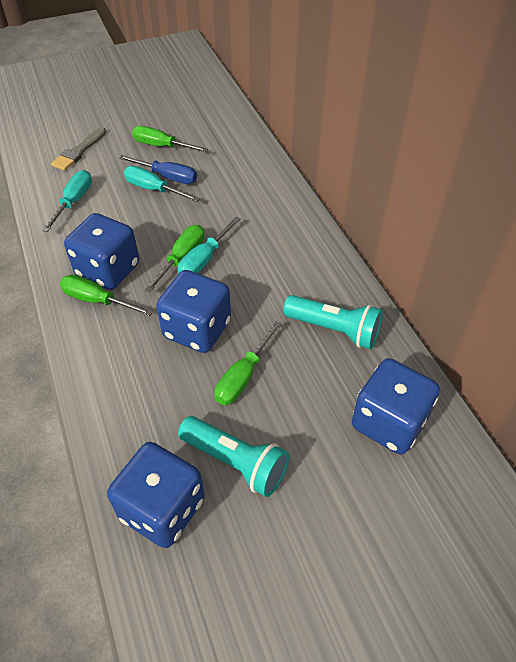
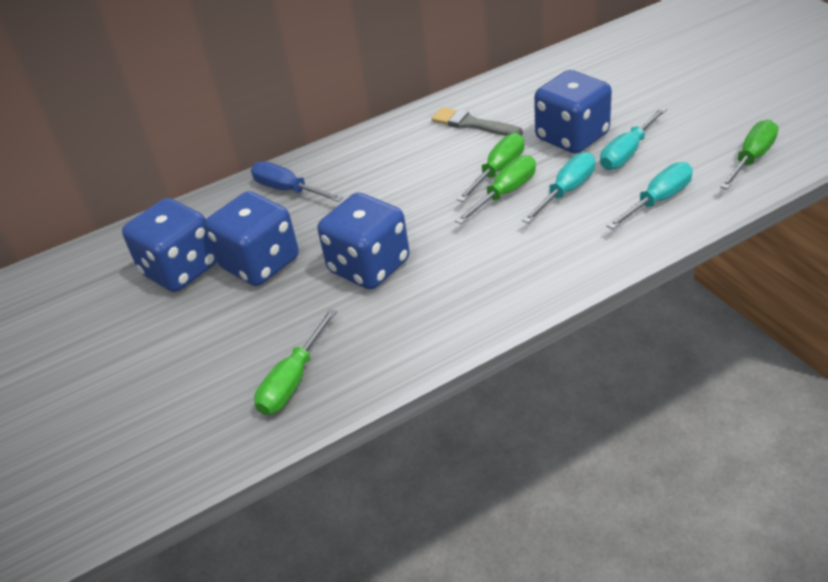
turquoise flashlight: 2 -> 0

